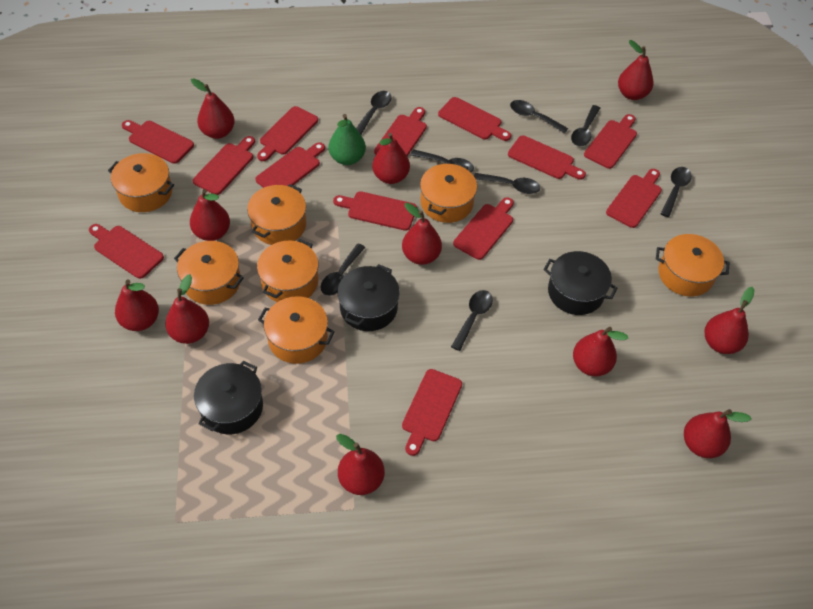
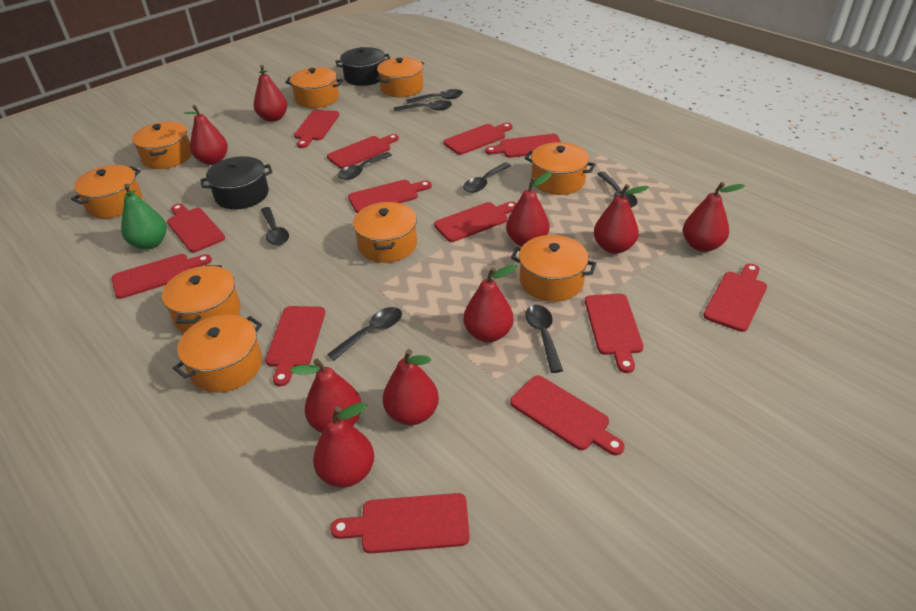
black pot: 3 -> 2
orange pot: 7 -> 9
red pear: 11 -> 9

